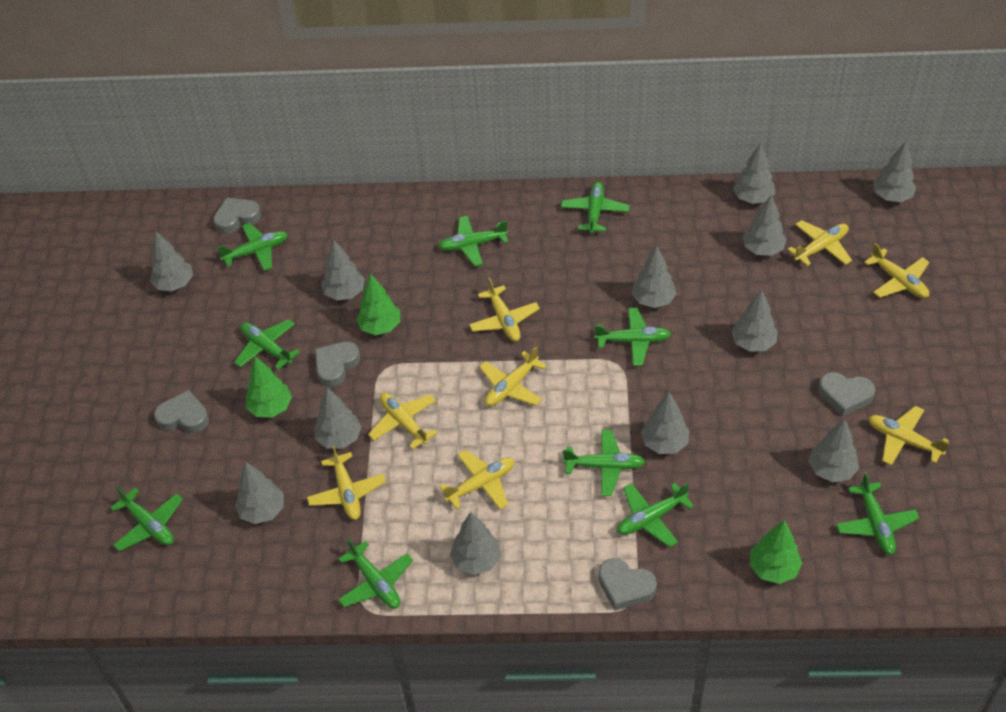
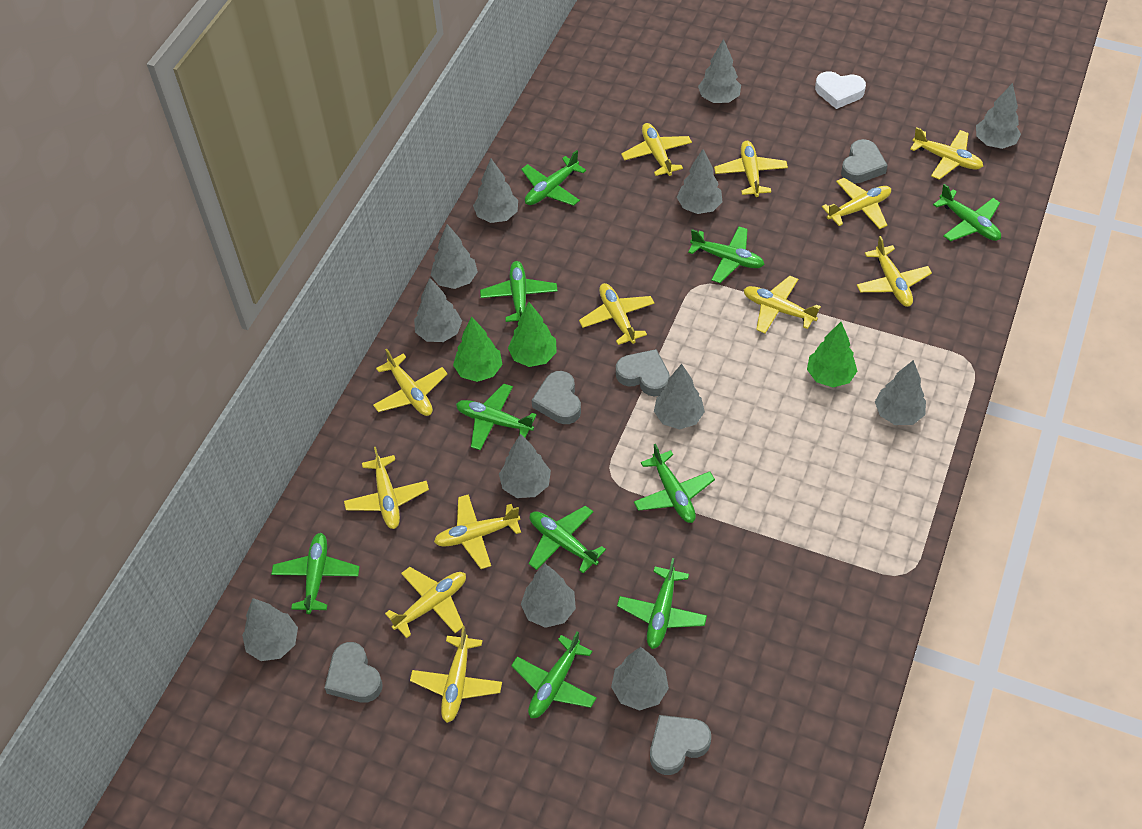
white heart: 0 -> 1
yellow plane: 8 -> 12

